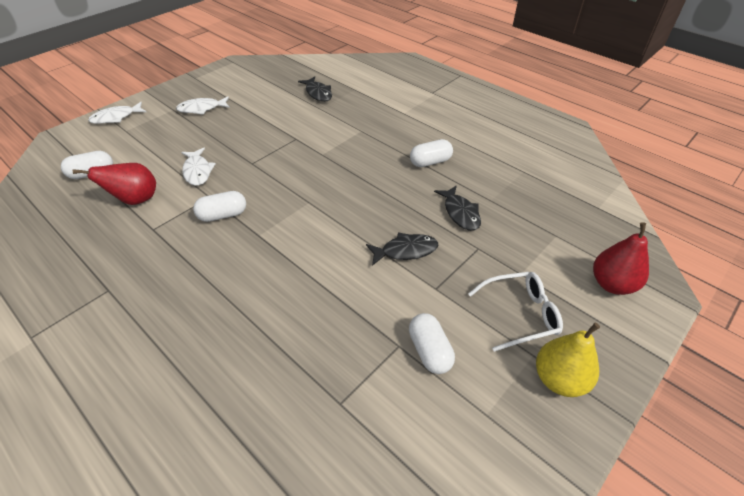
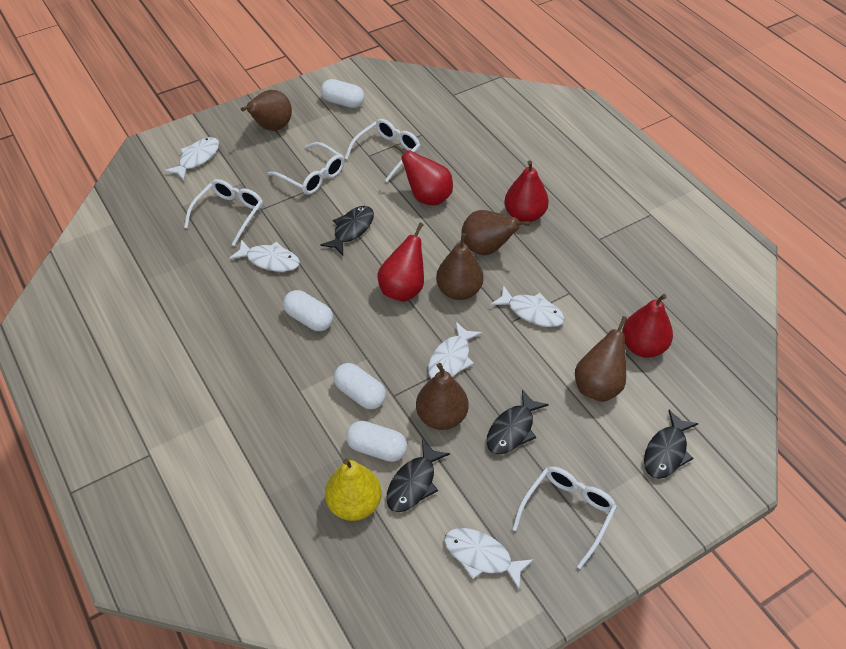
black fish: 3 -> 4
brown pear: 0 -> 5
red pear: 2 -> 4
white fish: 3 -> 5
white glasses: 1 -> 4

